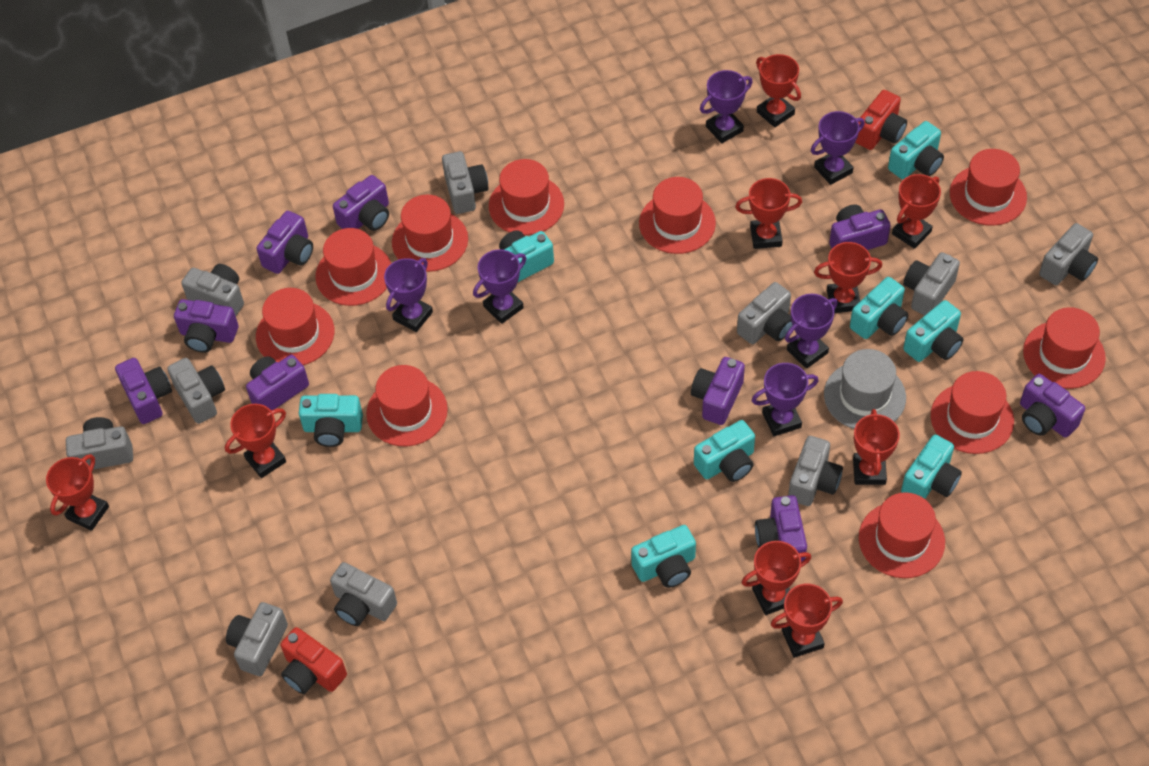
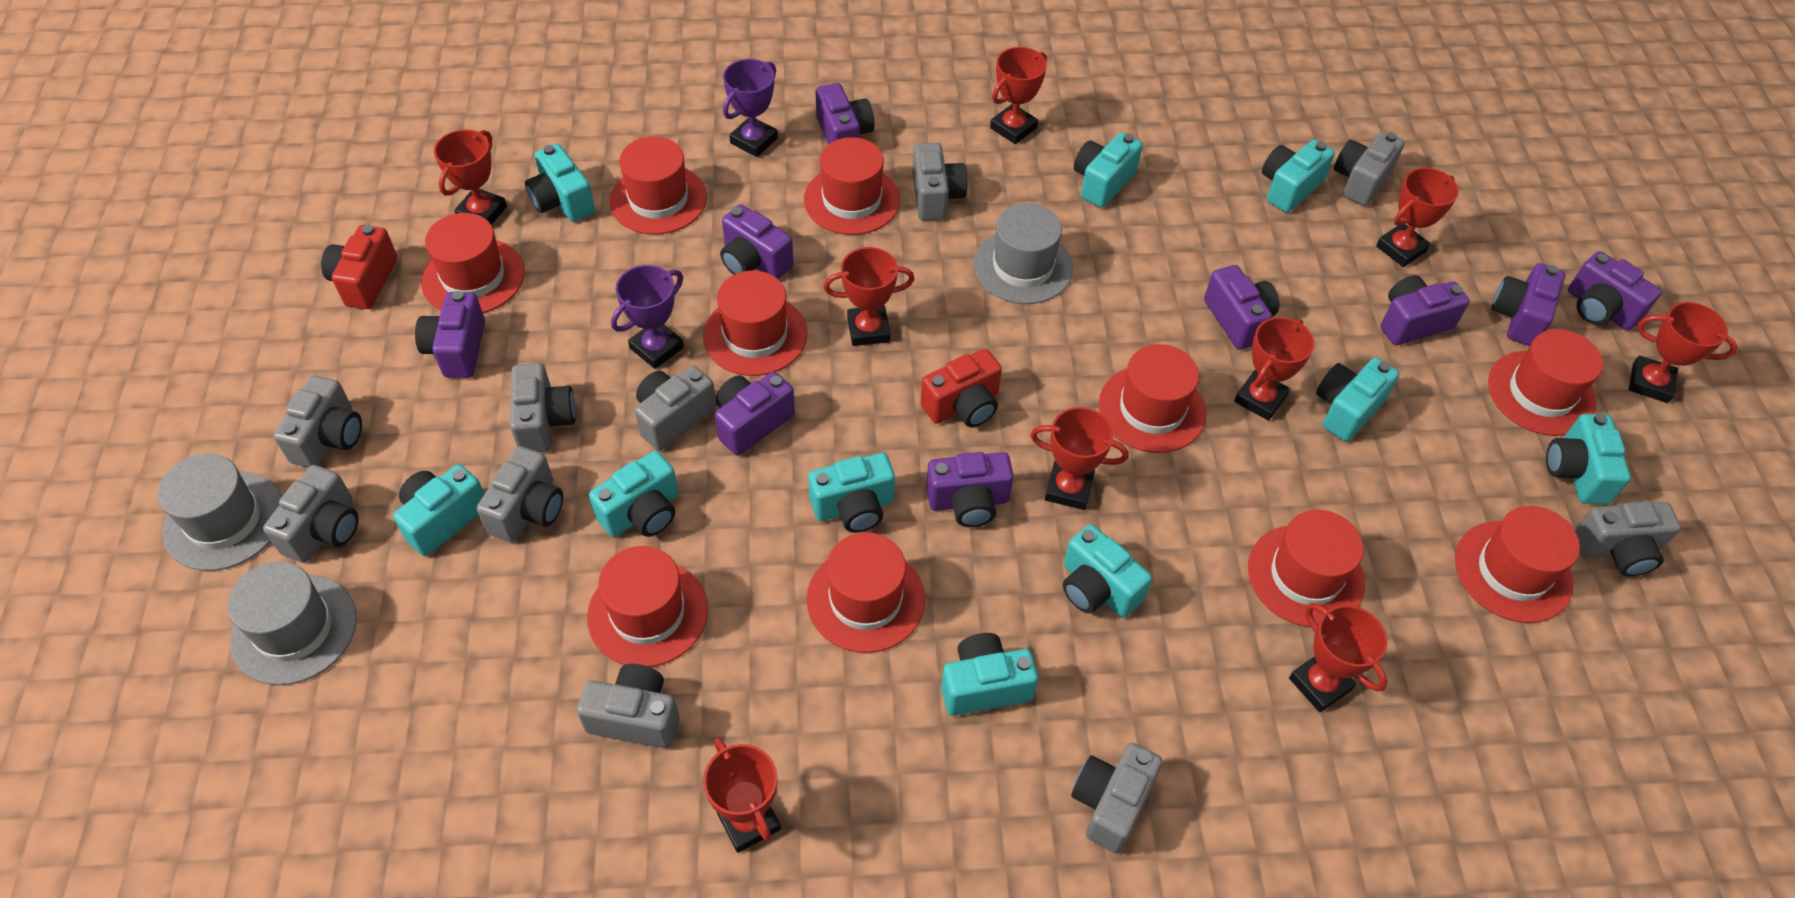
grey hat: 1 -> 3
purple trophy: 6 -> 2
turquoise camera: 8 -> 10

